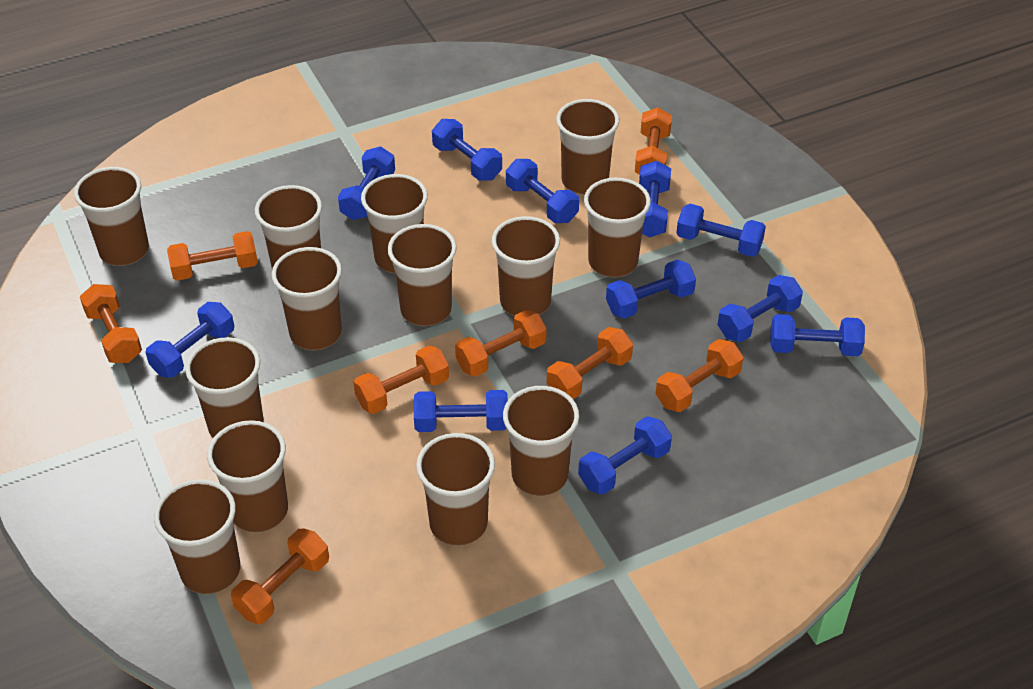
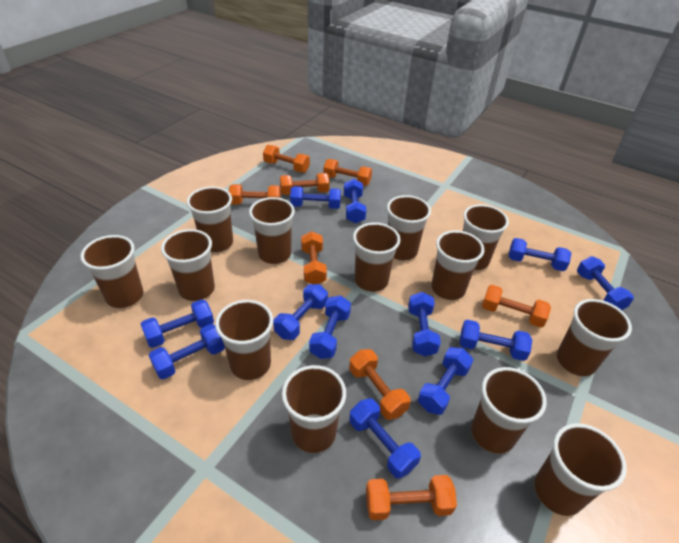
blue dumbbell: 11 -> 12

